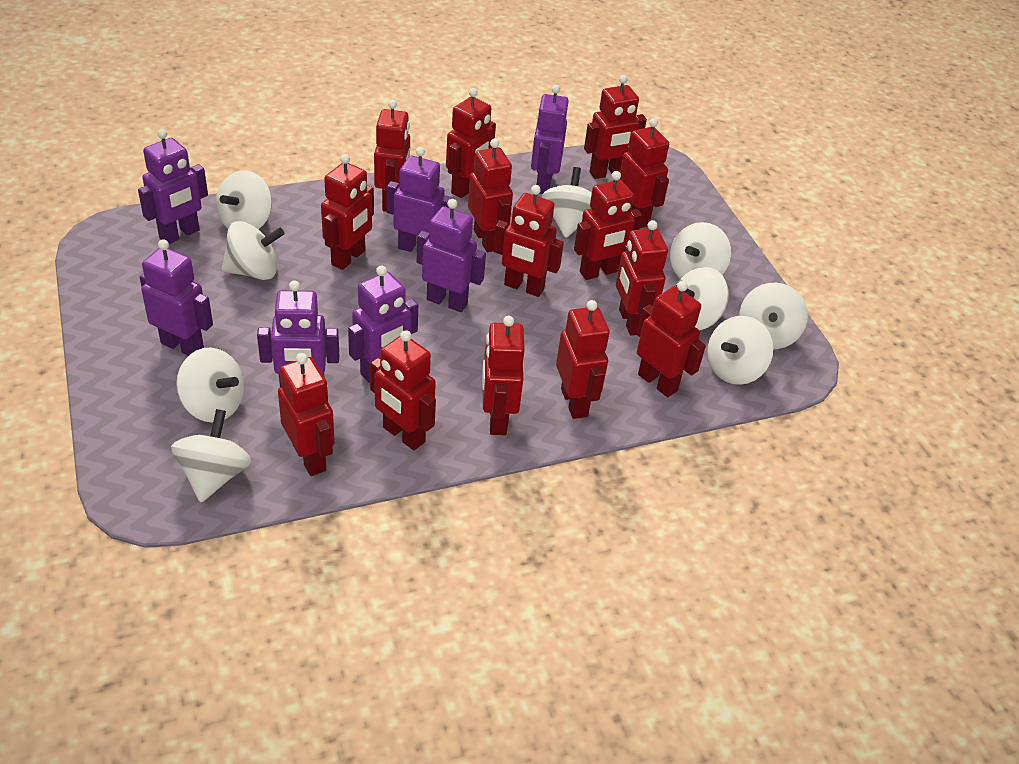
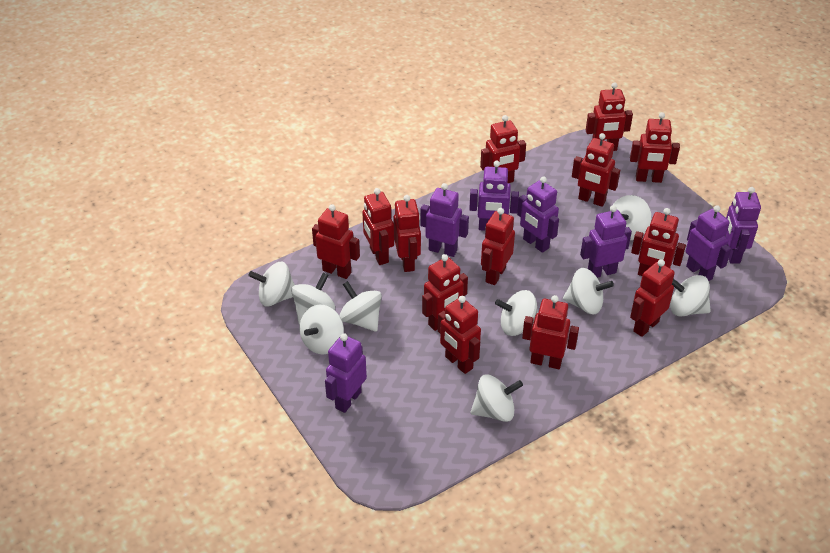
red robot: 14 -> 13

